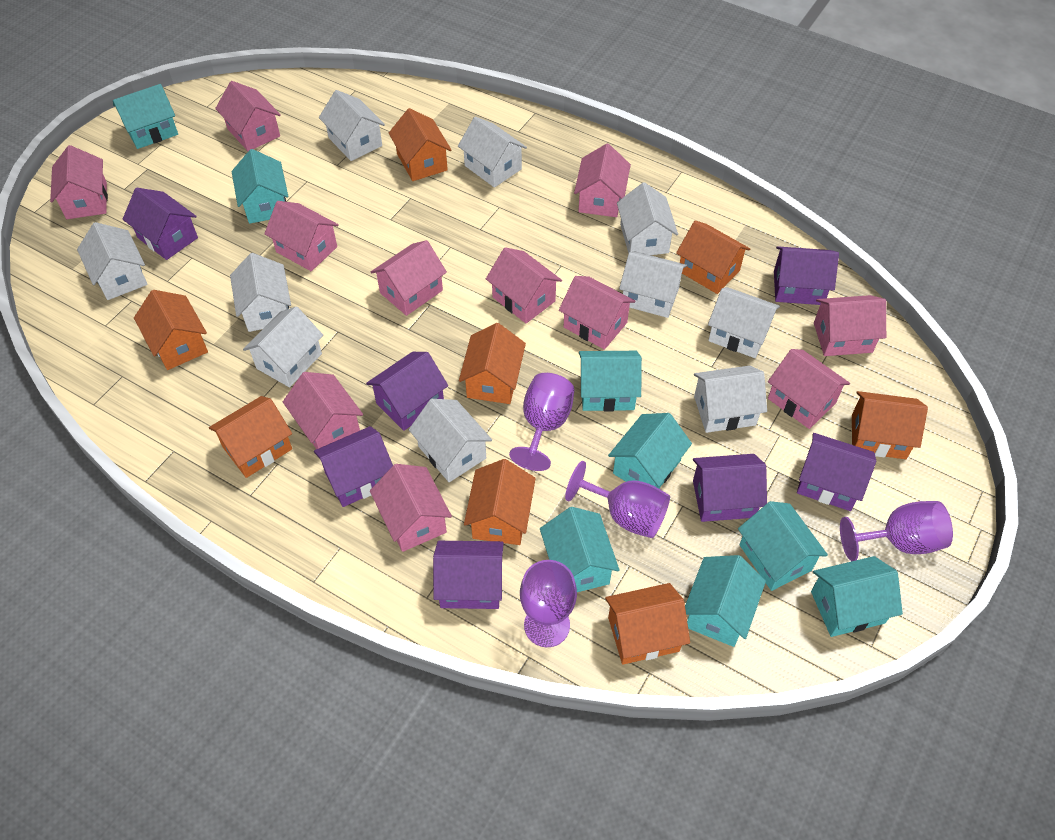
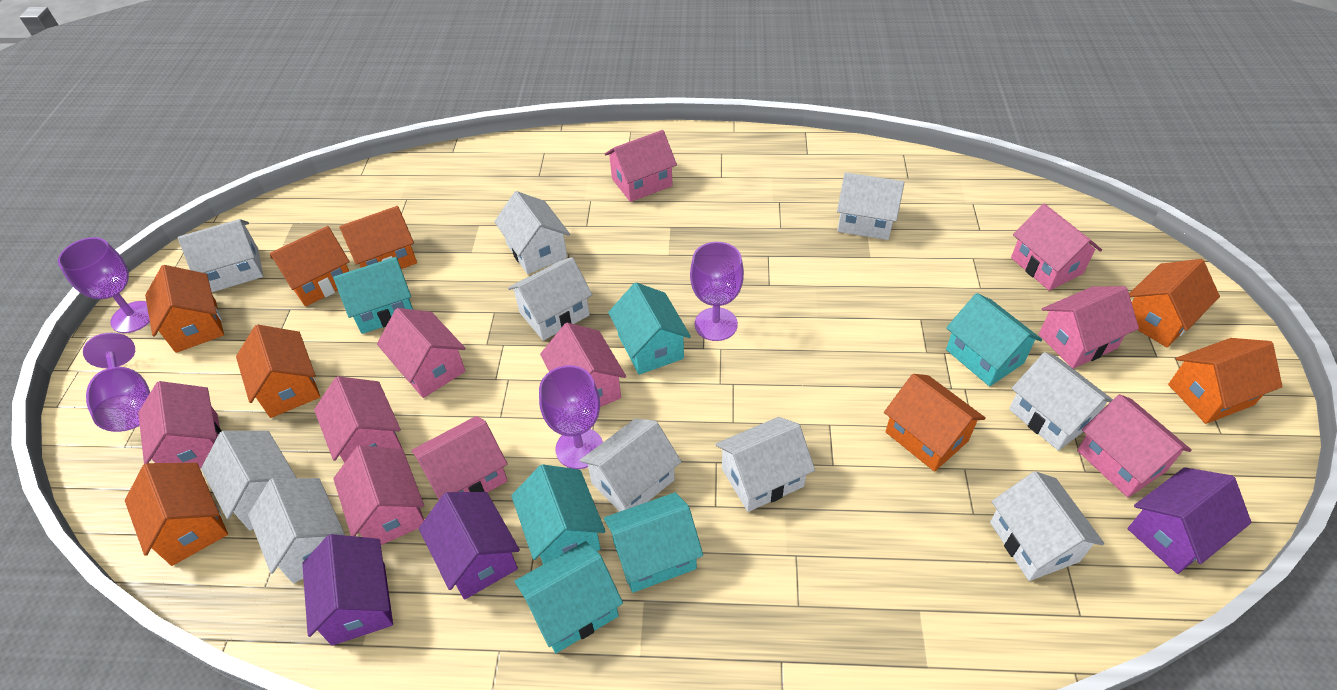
pink house: 11 -> 10
purple house: 7 -> 3
turquoise house: 8 -> 6

